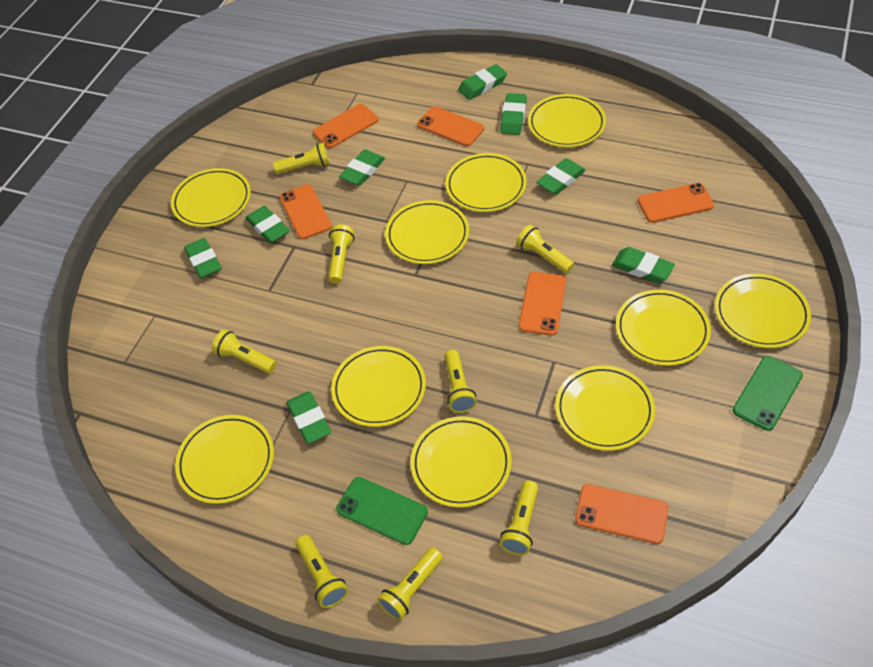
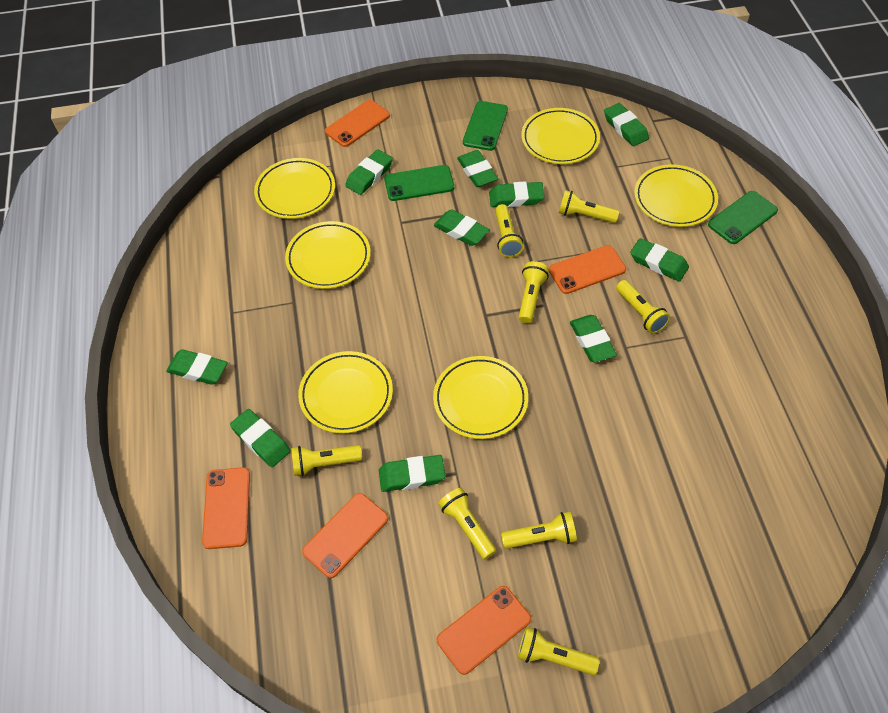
green eraser: 8 -> 10
green phone: 2 -> 3
orange phone: 6 -> 5
yellow plate: 10 -> 6

